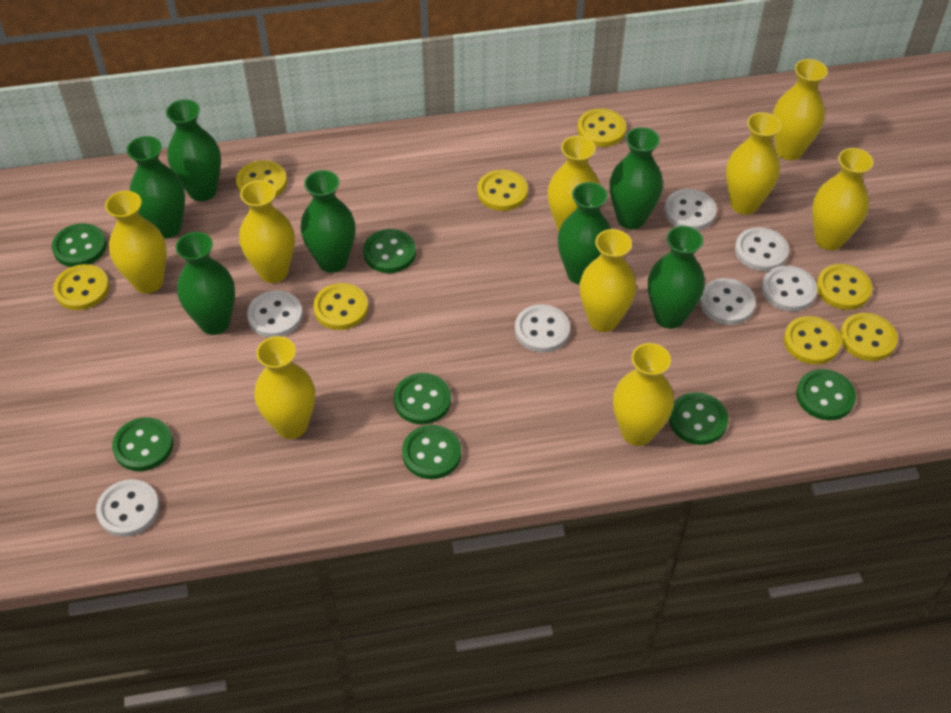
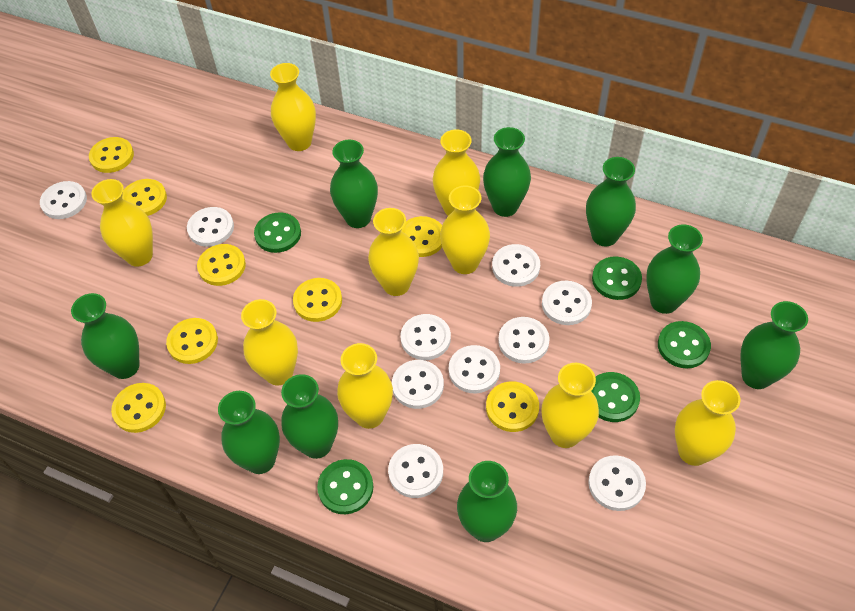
green button: 7 -> 5
green vase: 7 -> 9
white button: 7 -> 10

